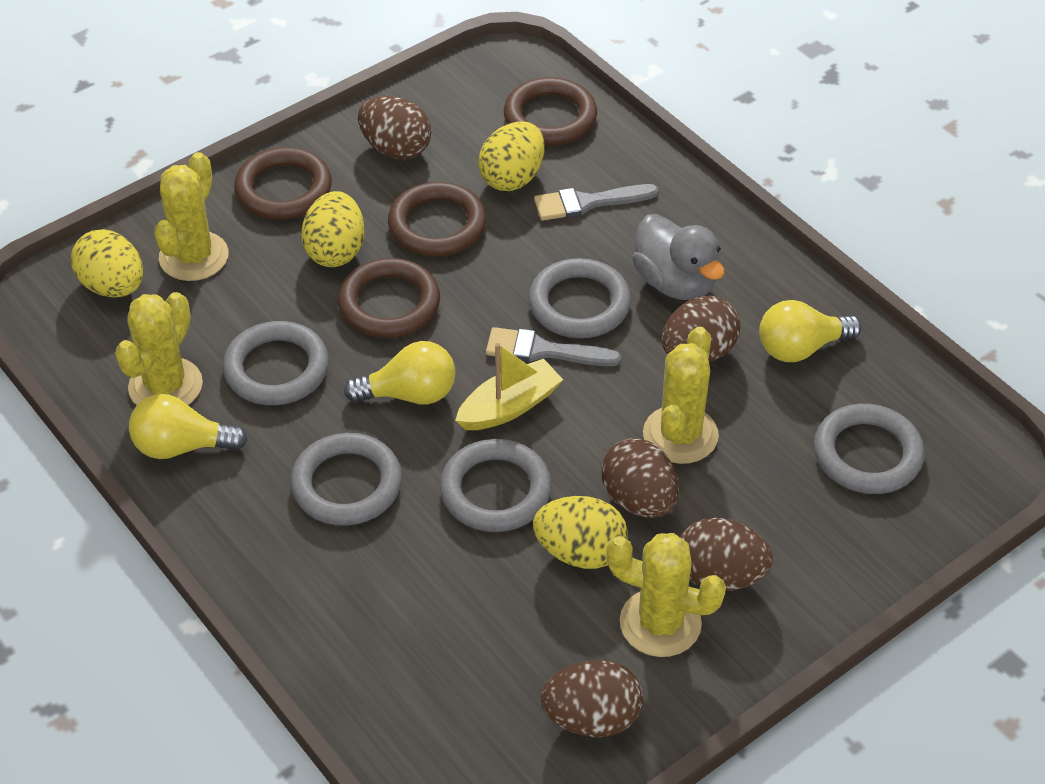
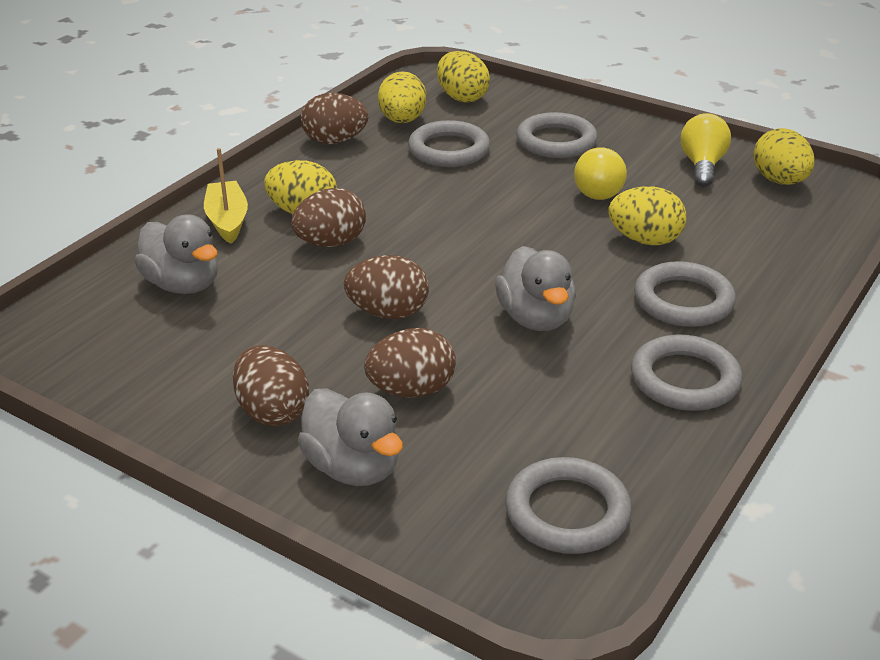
brown ring: 4 -> 0
grey brush: 2 -> 0
grey duck: 1 -> 3
yellow cactus: 4 -> 0
yellow egg: 4 -> 5
yellow light bulb: 3 -> 2

